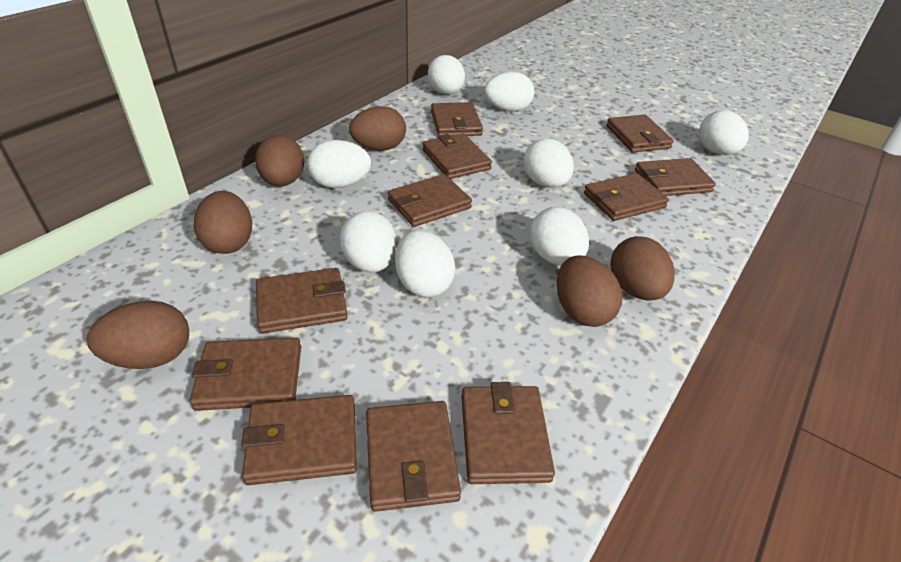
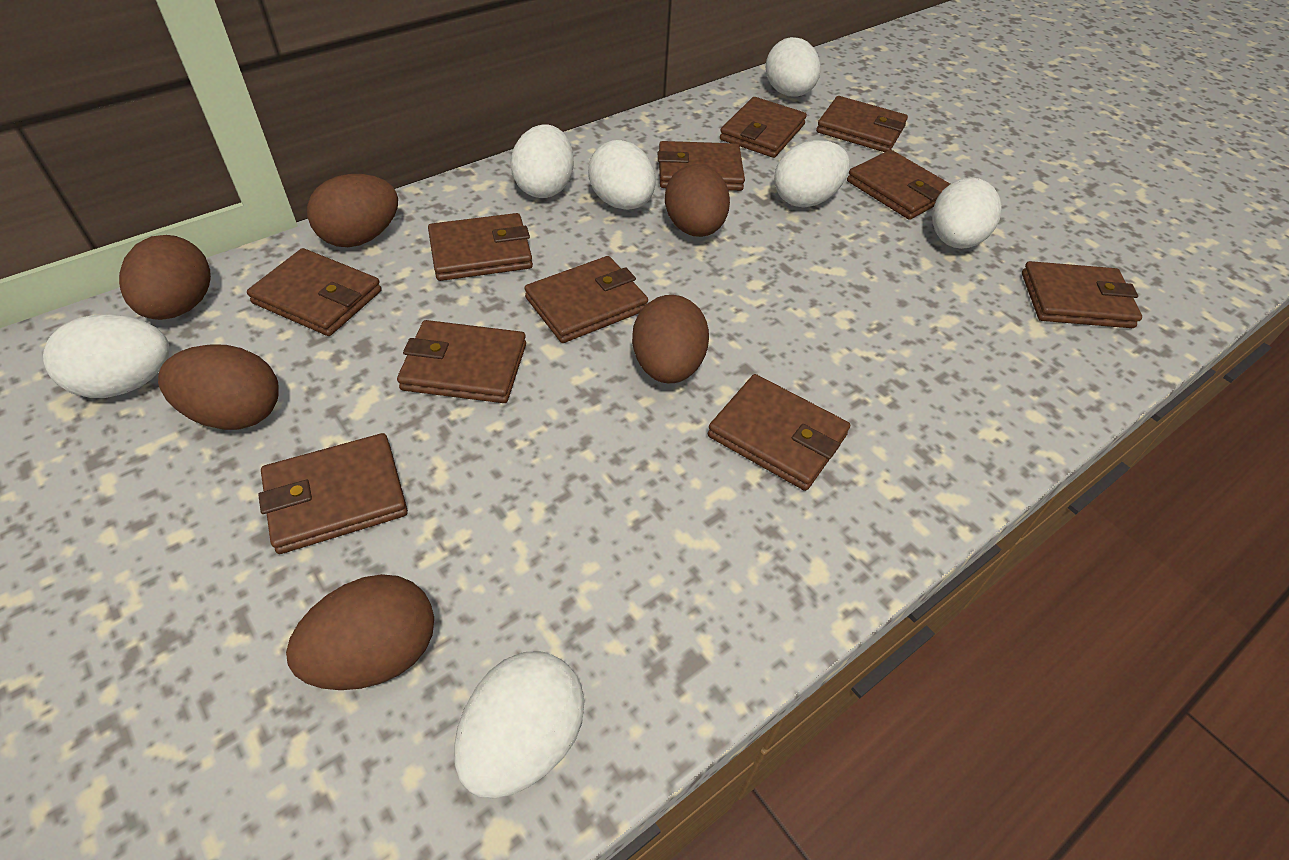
white egg: 8 -> 7

